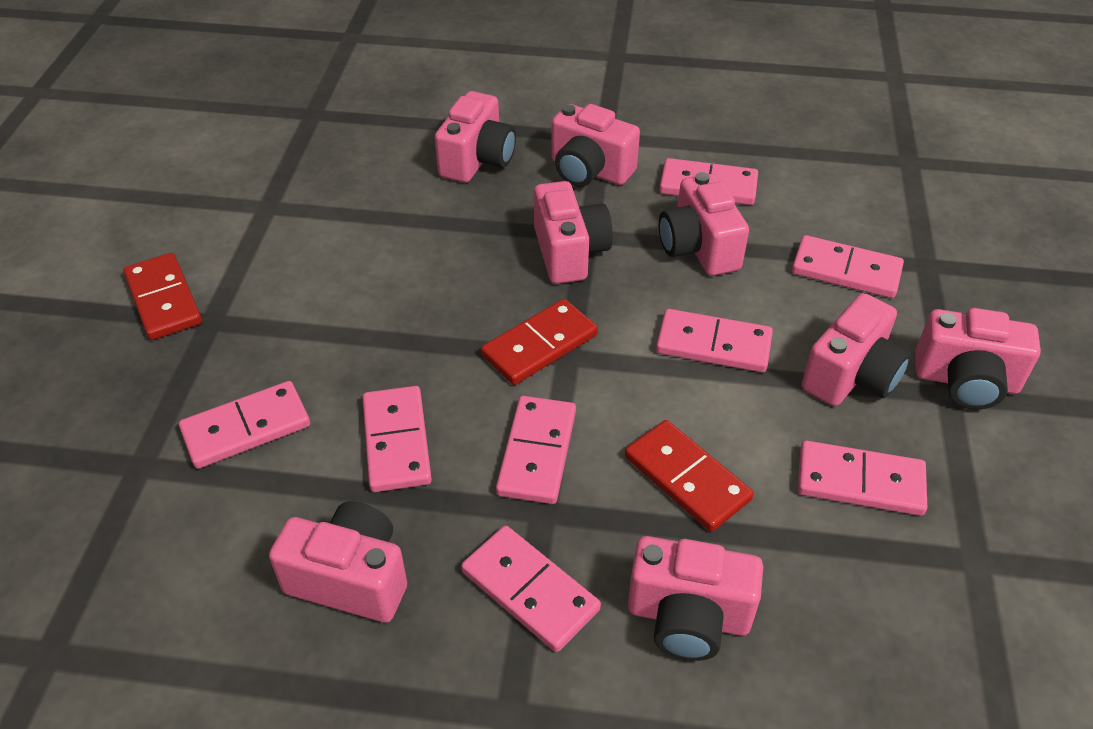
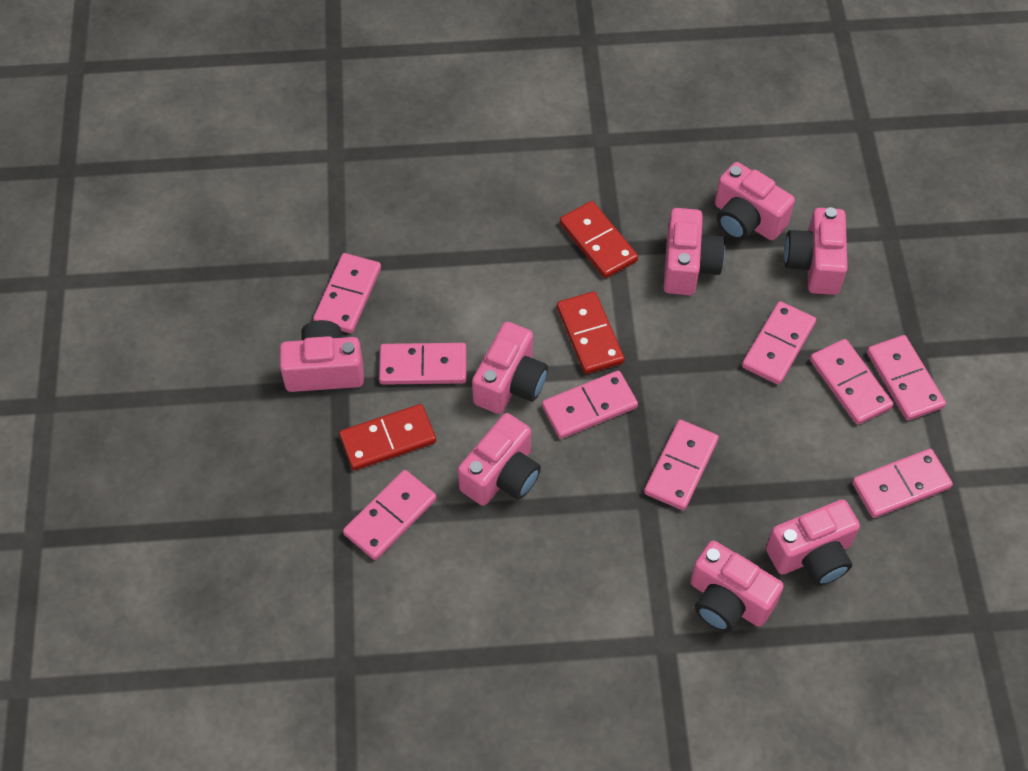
pink domino: 8 -> 9

